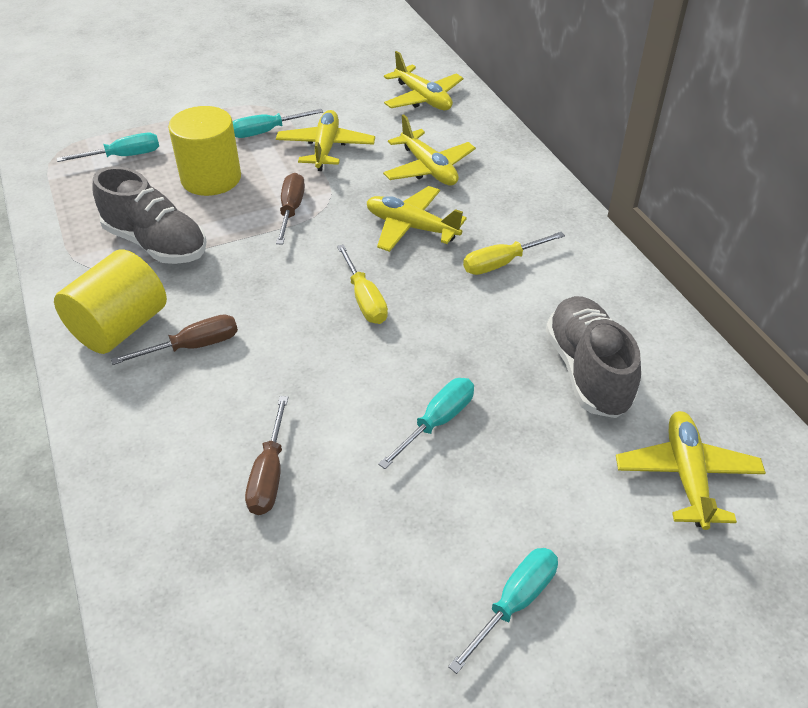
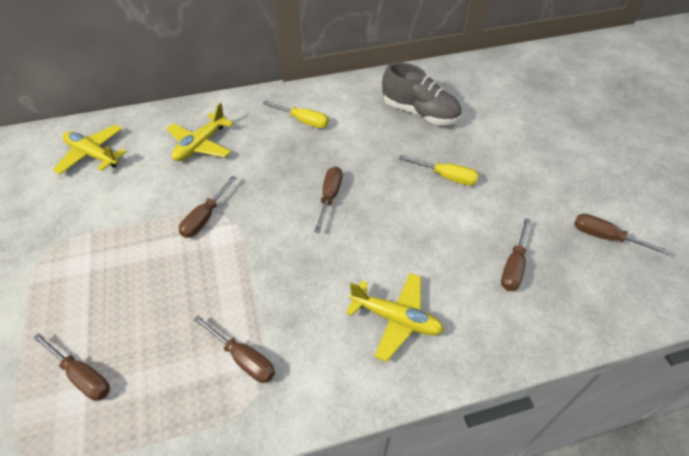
brown screwdriver: 3 -> 6
grey shoe: 2 -> 1
turquoise screwdriver: 4 -> 0
yellow cylinder: 2 -> 0
yellow plane: 5 -> 3

